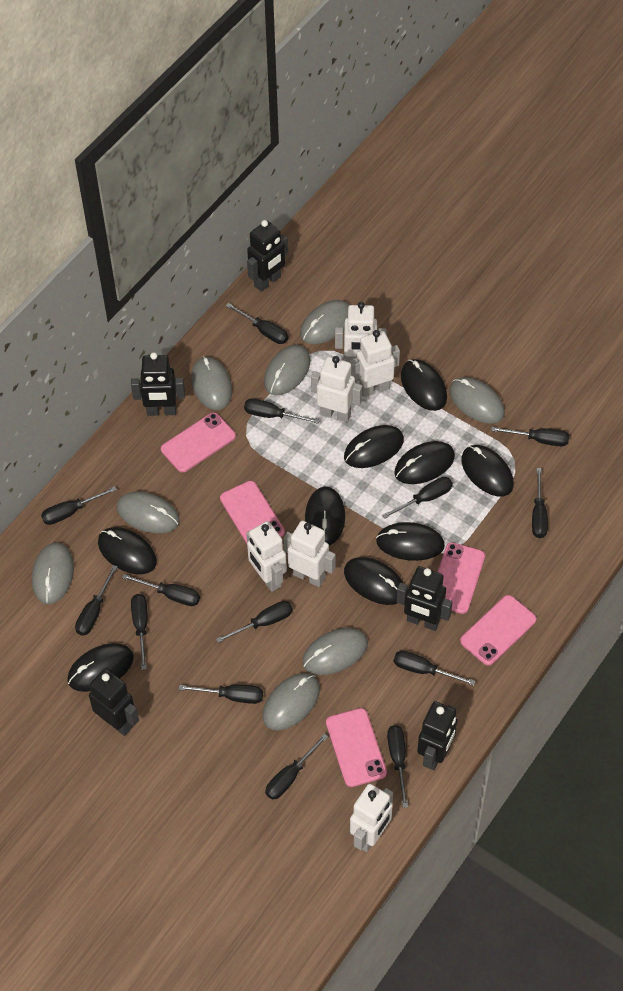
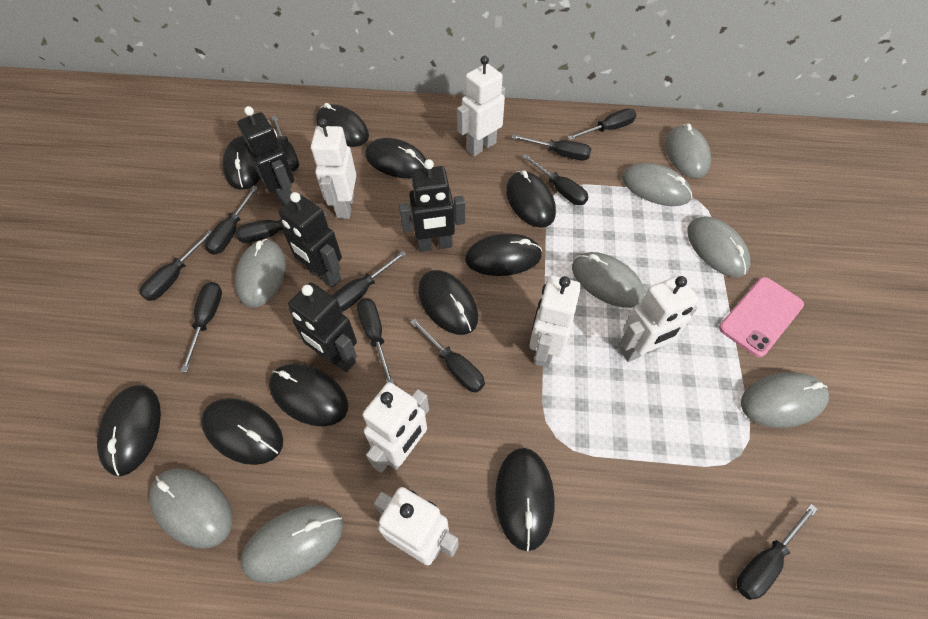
black mouse: 9 -> 10
black robot: 5 -> 4
black screwdriver: 14 -> 12
pink phone: 5 -> 1

